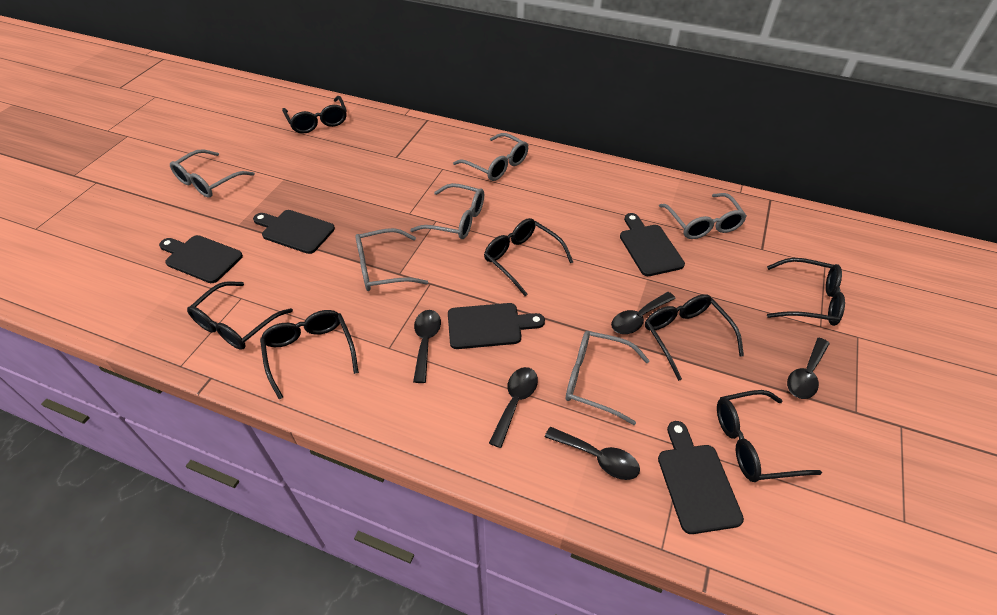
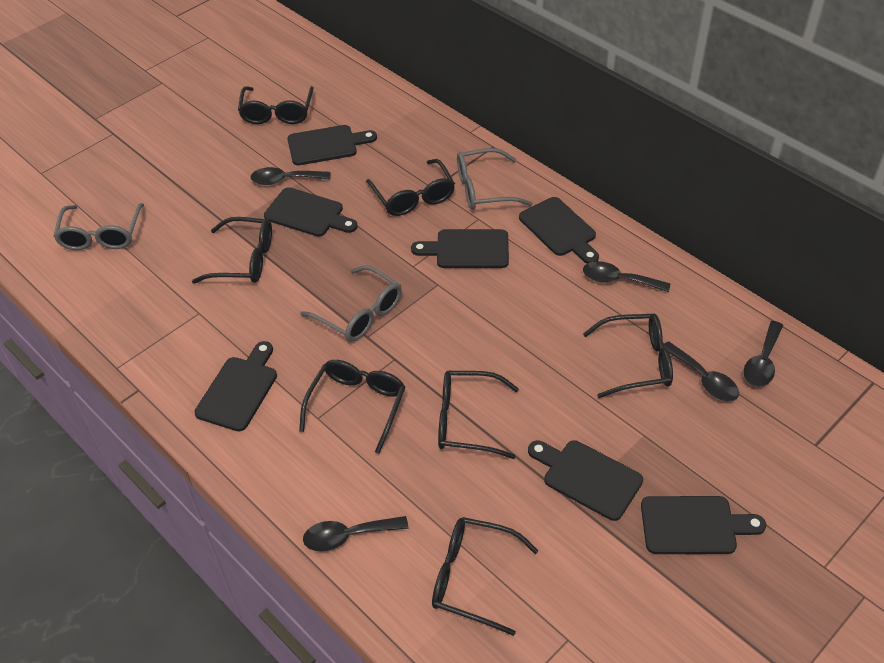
black cutting board: 5 -> 7
grey glasses: 6 -> 3

